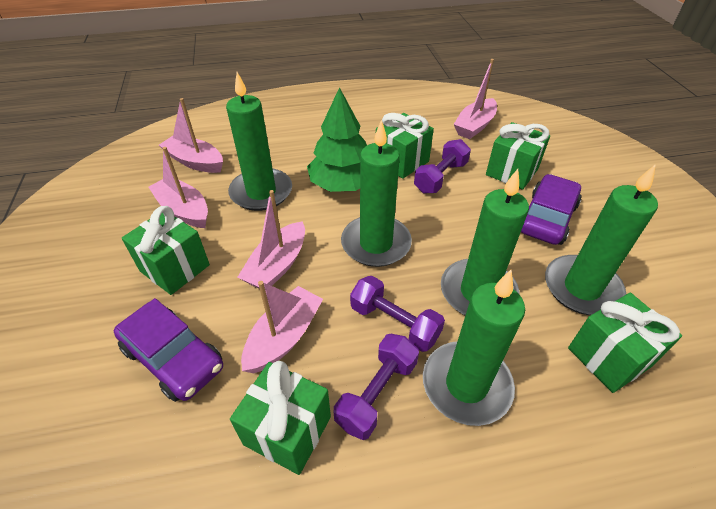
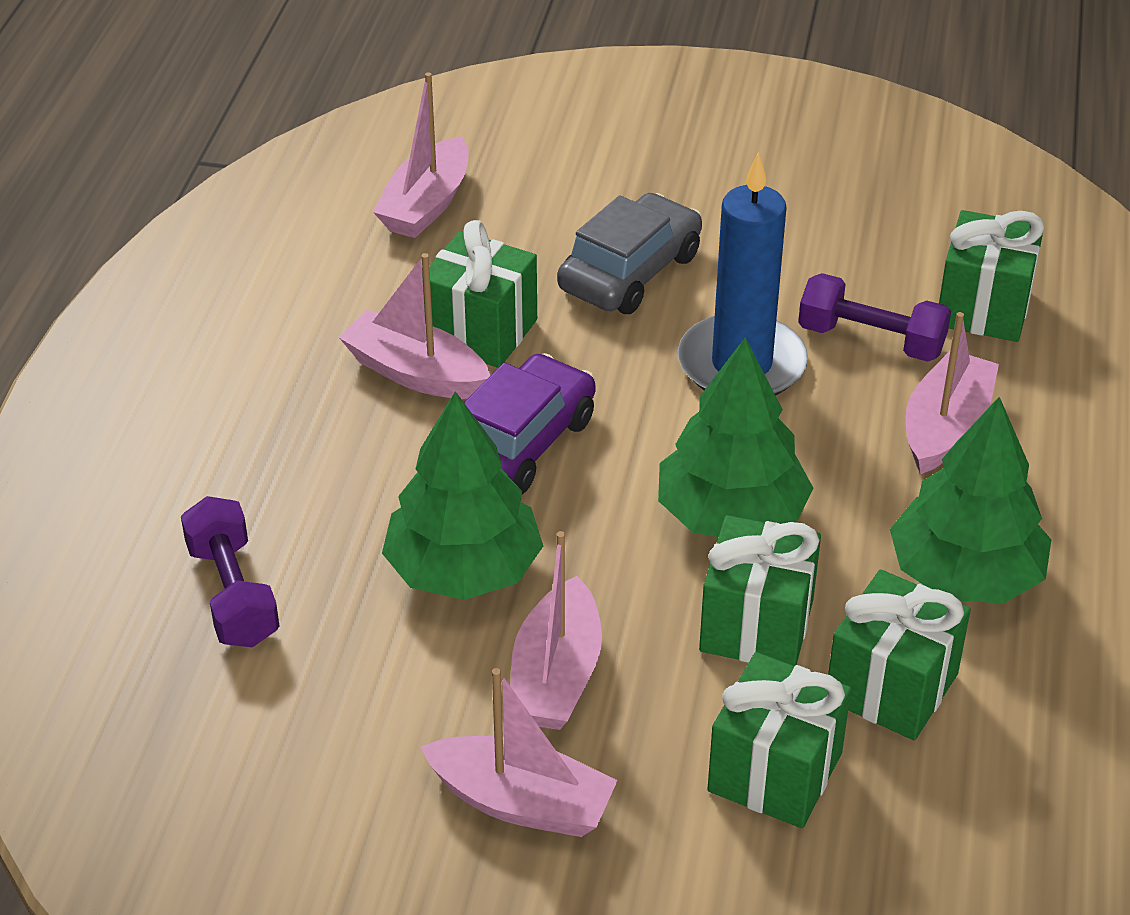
blue candle: 0 -> 1
green candle: 5 -> 0
green tree: 1 -> 3
grey car: 0 -> 1
purple car: 2 -> 1
purple dumbbell: 3 -> 2

